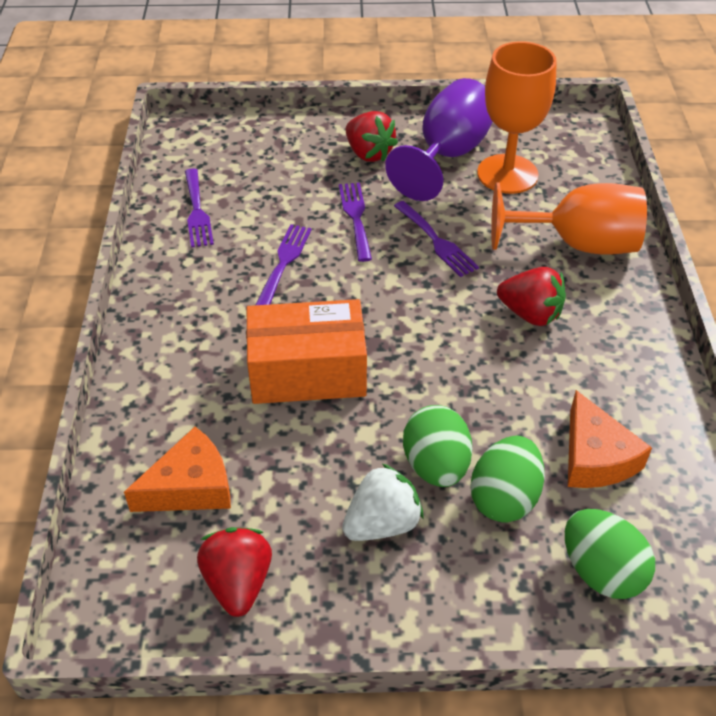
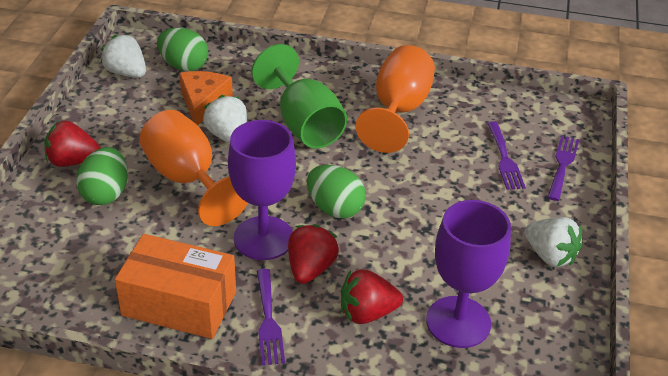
green goblet: 0 -> 1
orange cheese: 2 -> 1
purple fork: 4 -> 3
purple goblet: 1 -> 2
white strawberry: 1 -> 3

